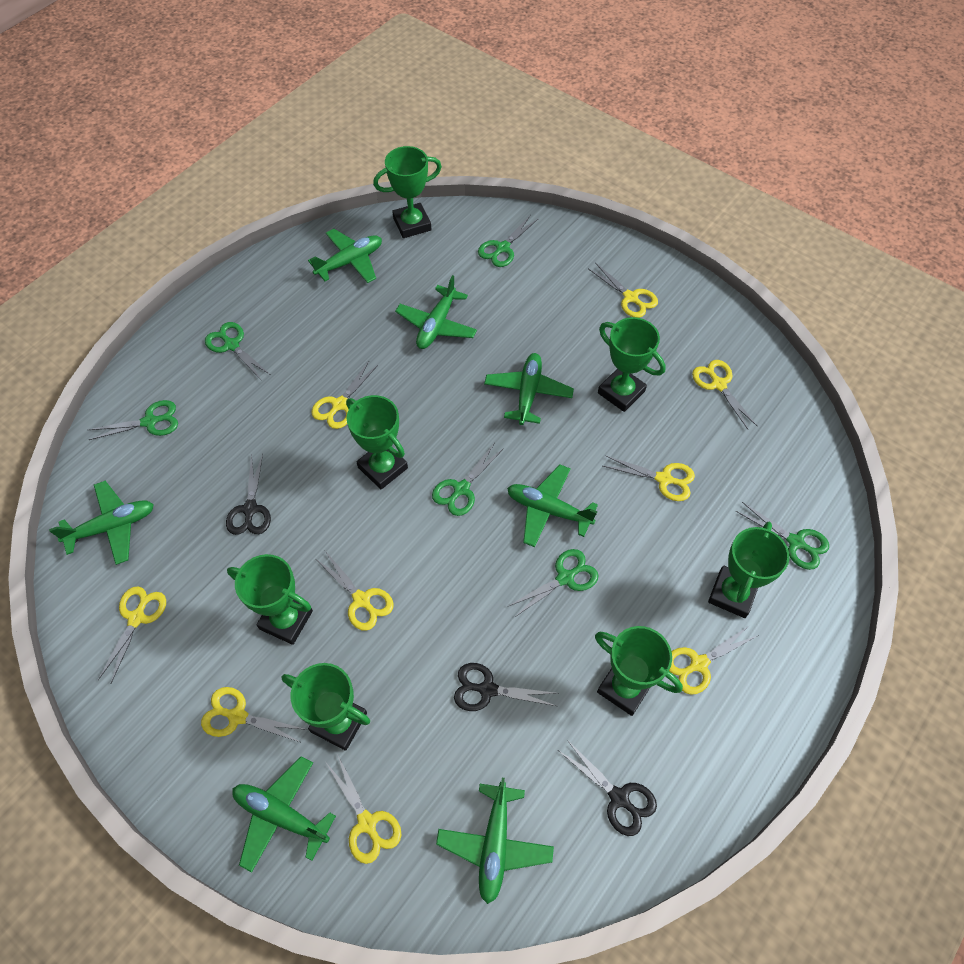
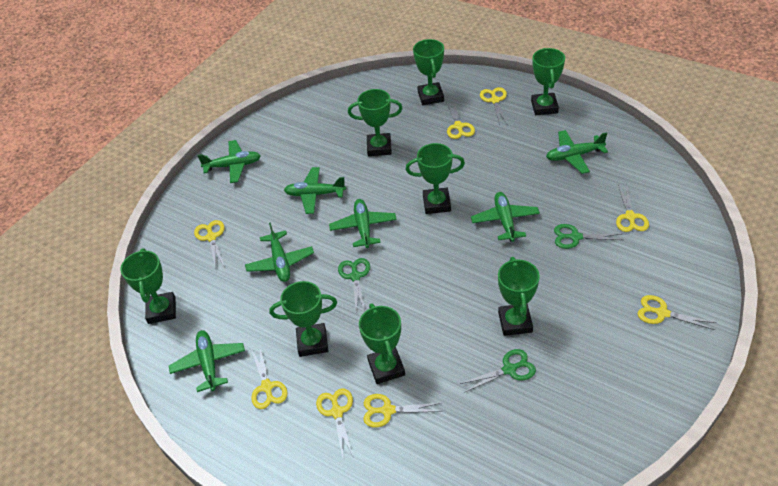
black scissors: 3 -> 0
green scissors: 6 -> 3
green trophy: 7 -> 8
yellow scissors: 9 -> 8

